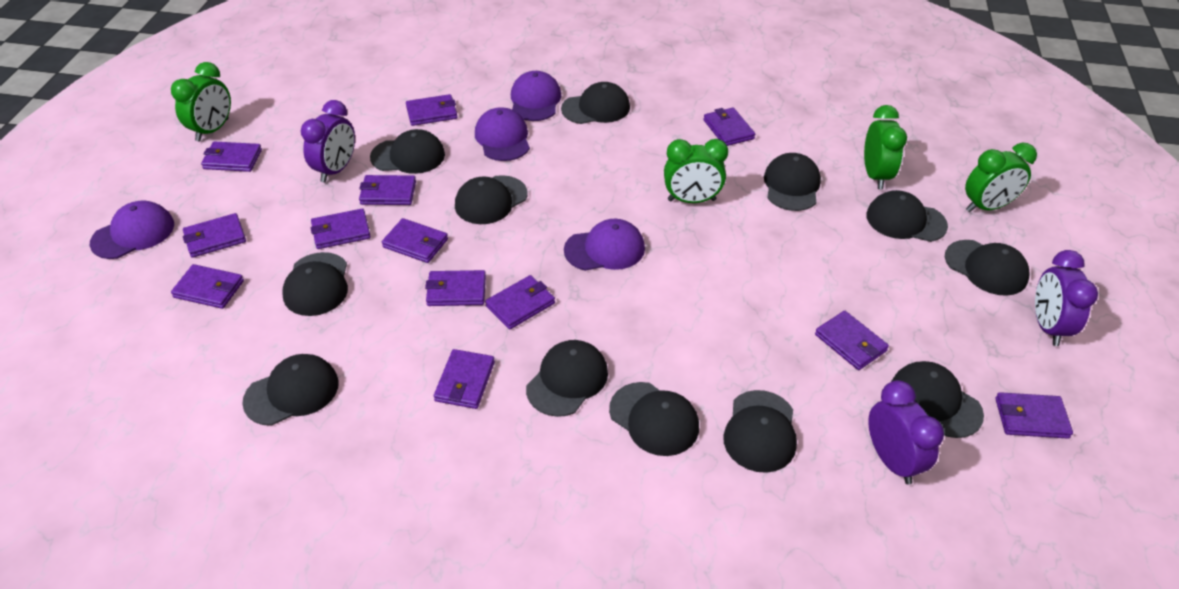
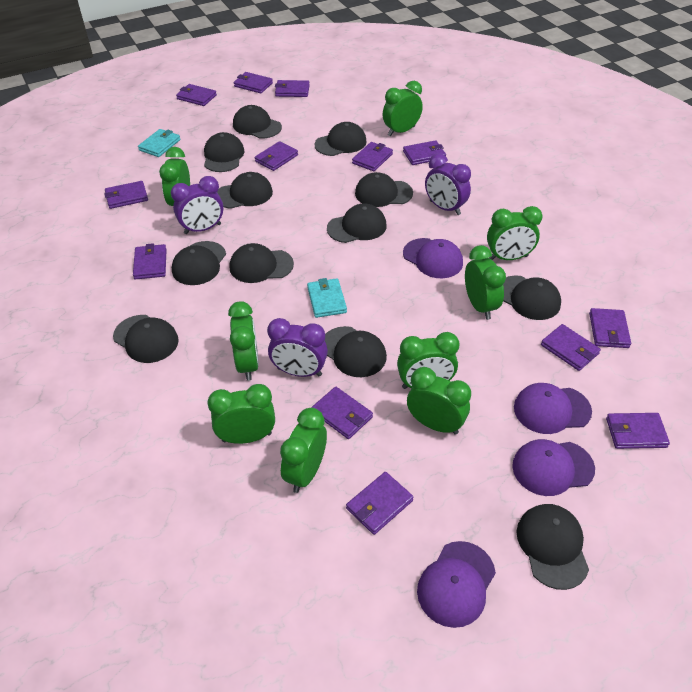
green clock: 4 -> 9
turquoise wallet: 0 -> 2

